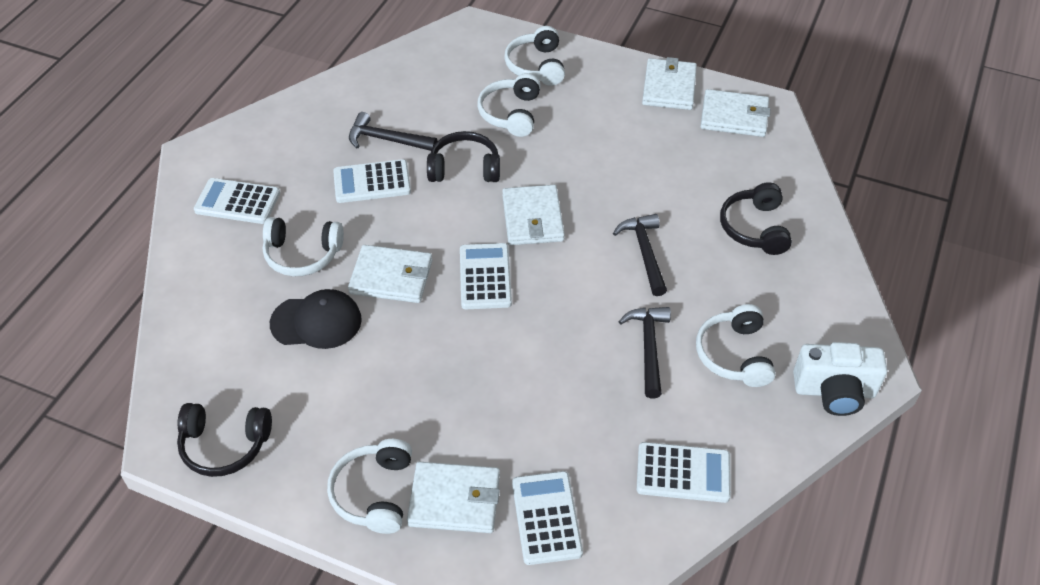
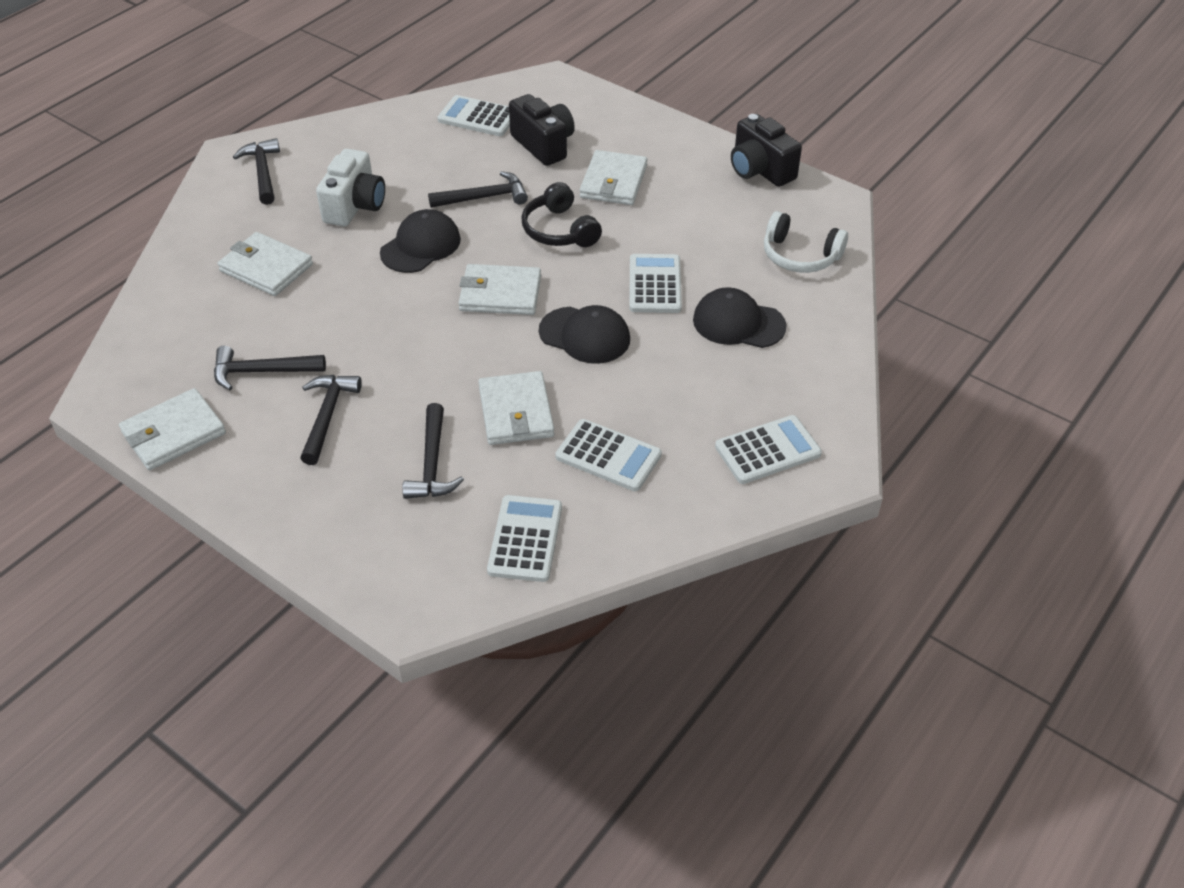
black camera: 0 -> 2
black cap: 1 -> 3
black hammer: 3 -> 5
black headphones: 3 -> 1
white headphones: 5 -> 1

